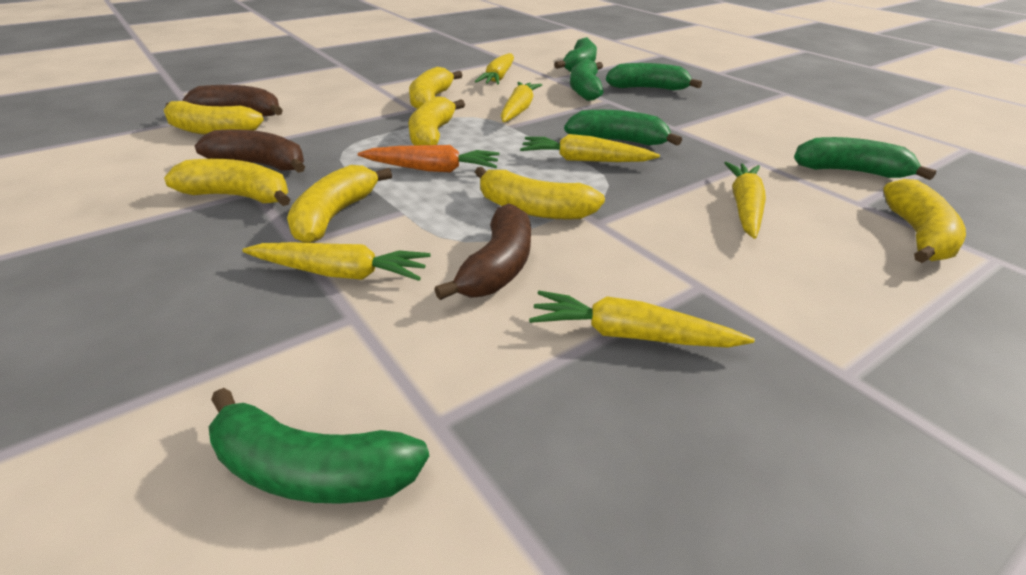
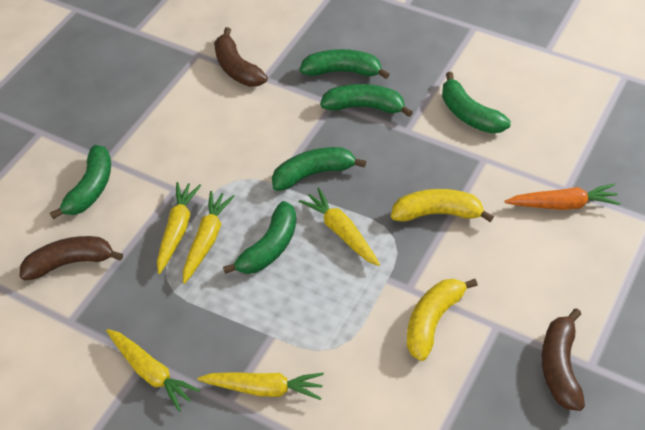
yellow banana: 7 -> 2
yellow carrot: 6 -> 5

